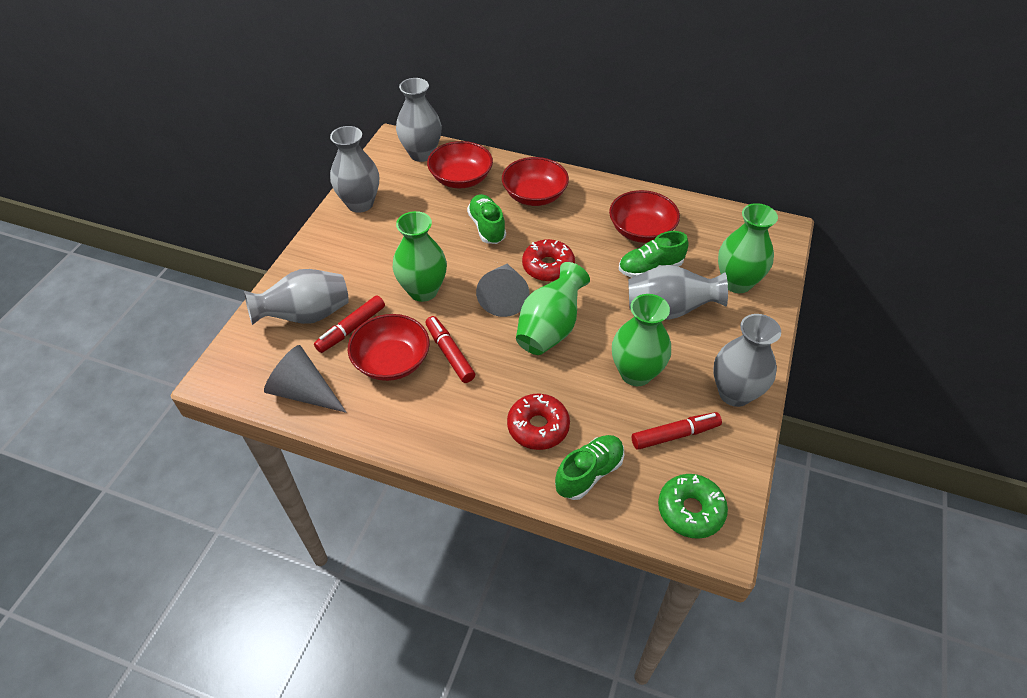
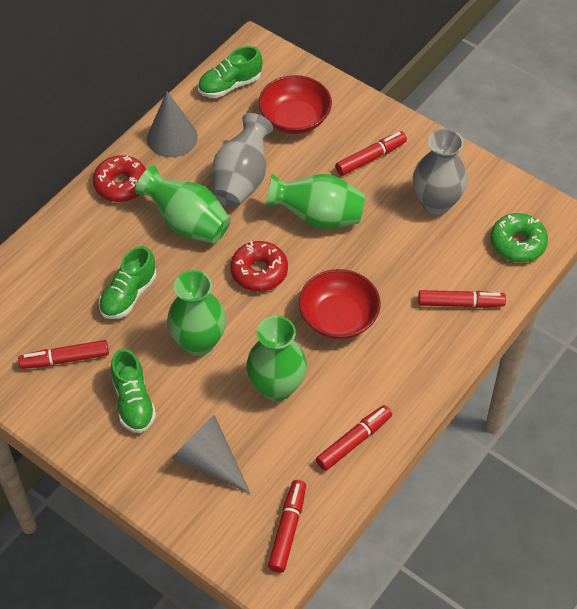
grey vase: 5 -> 2
red bowl: 4 -> 2
red marker: 3 -> 5

